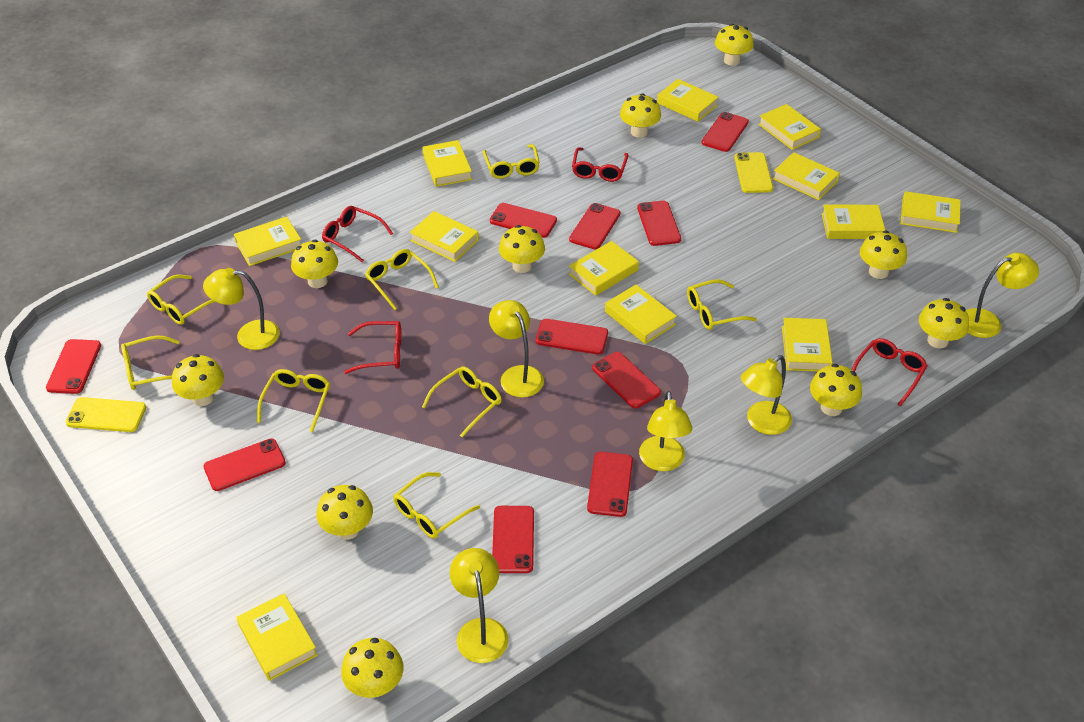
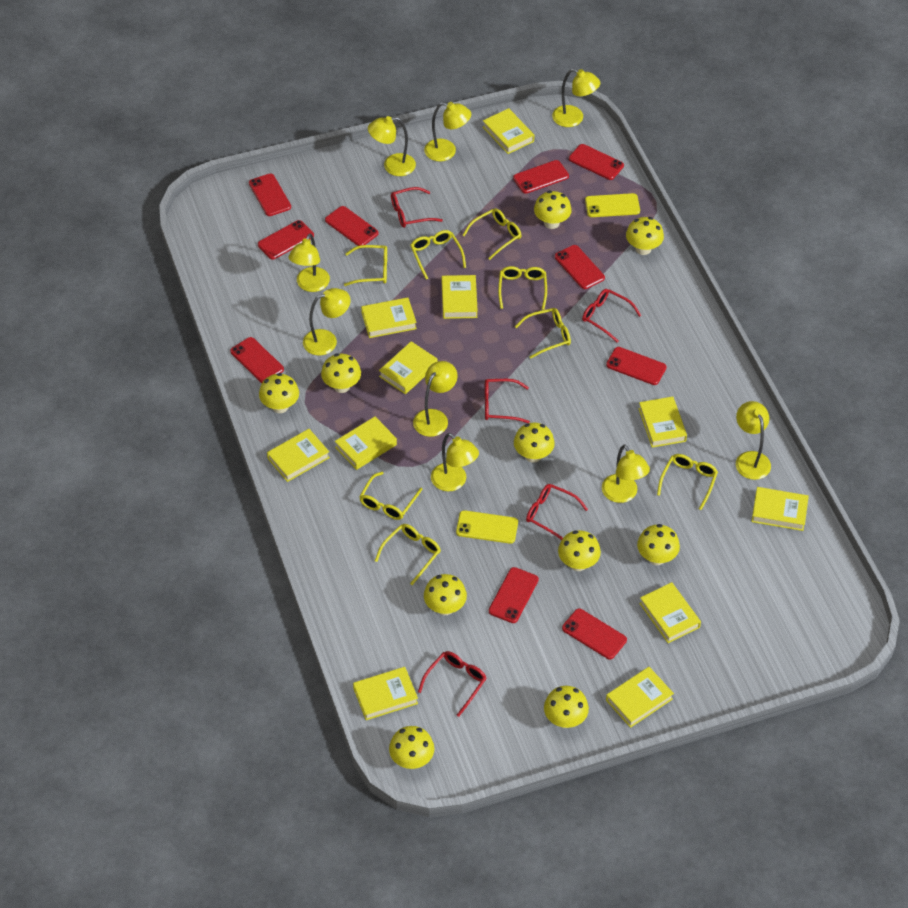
red glasses: 4 -> 5
yellow book: 12 -> 11
yellow lamp: 6 -> 9

